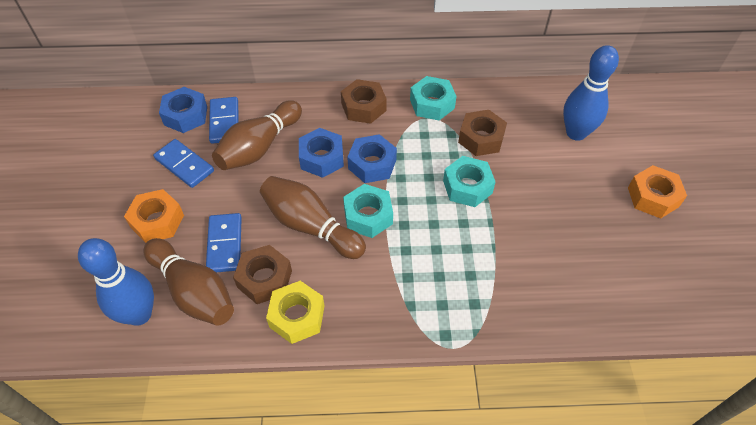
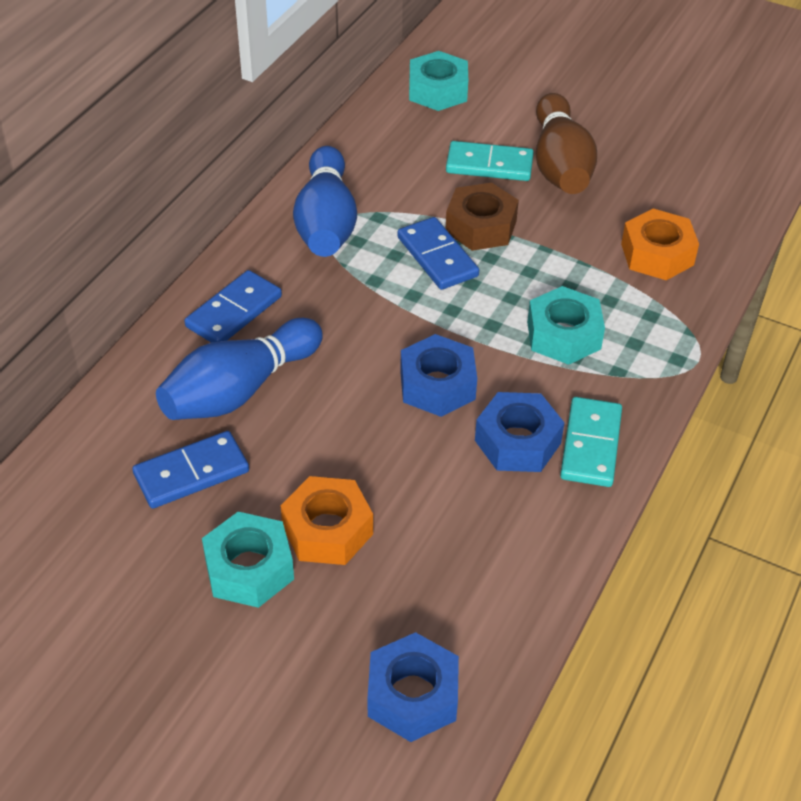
brown bowling pin: 3 -> 1
brown nut: 3 -> 1
turquoise domino: 0 -> 2
yellow nut: 1 -> 0

